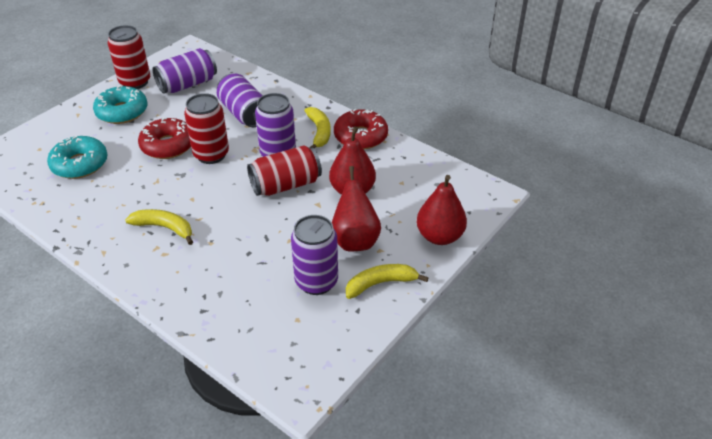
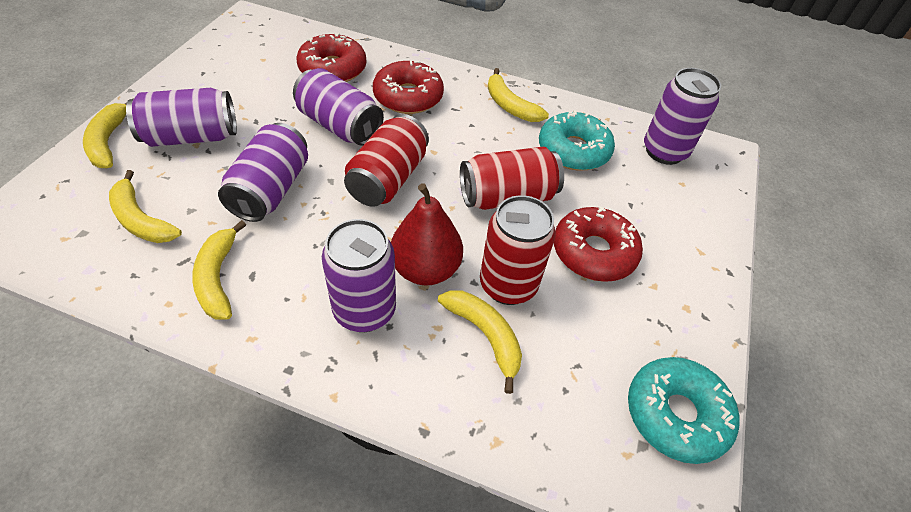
purple can: 4 -> 5
red donut: 2 -> 3
red pear: 3 -> 1
yellow banana: 3 -> 5

